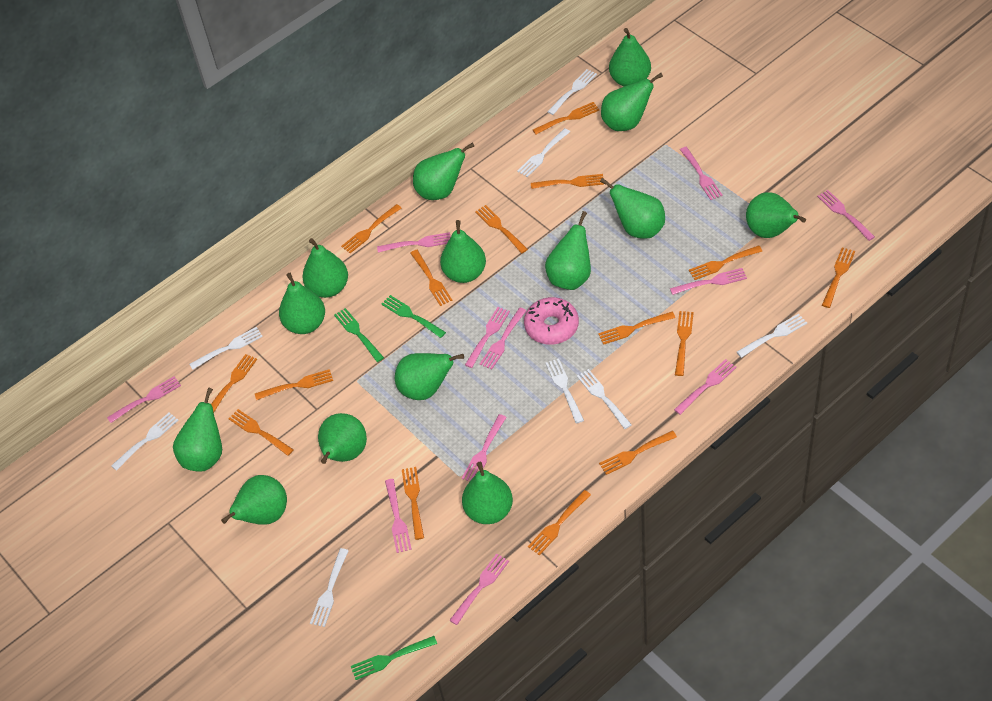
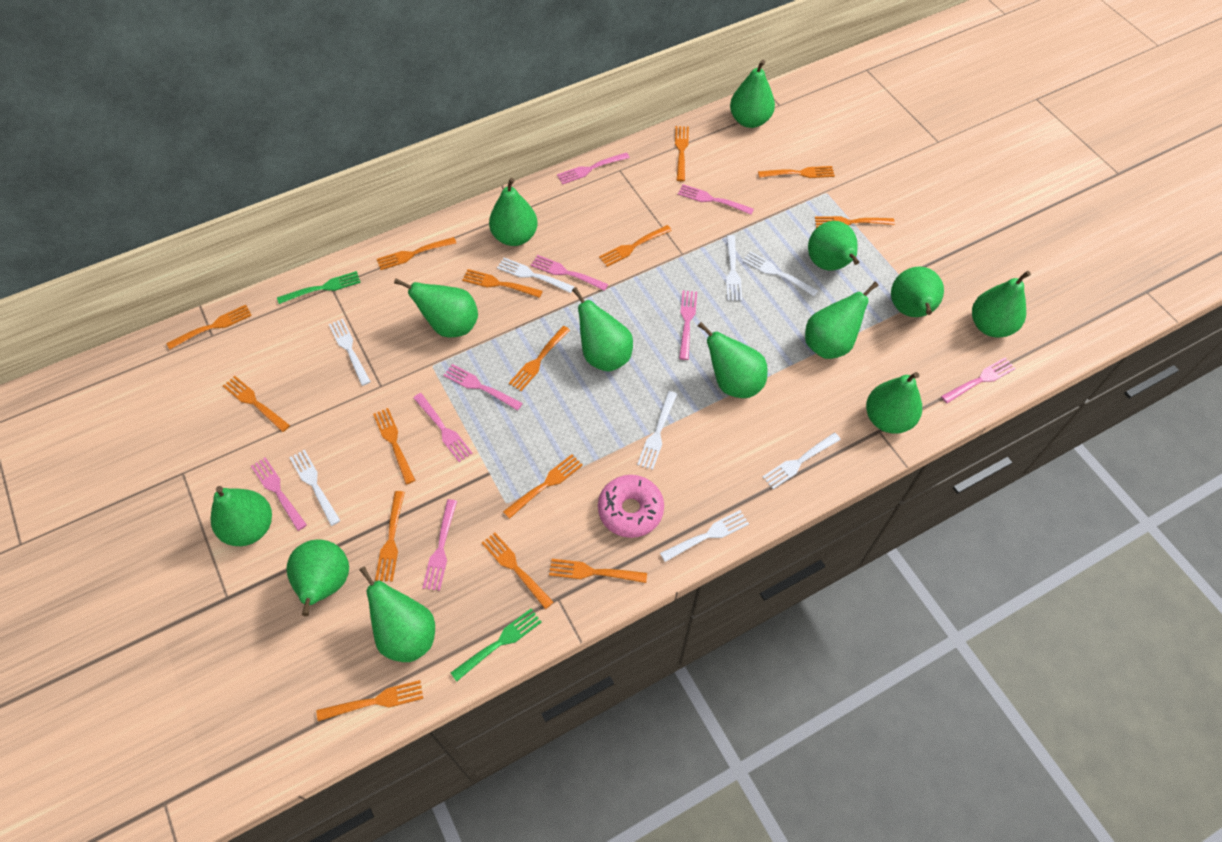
green fork: 3 -> 2
green pear: 14 -> 13
pink fork: 11 -> 9

